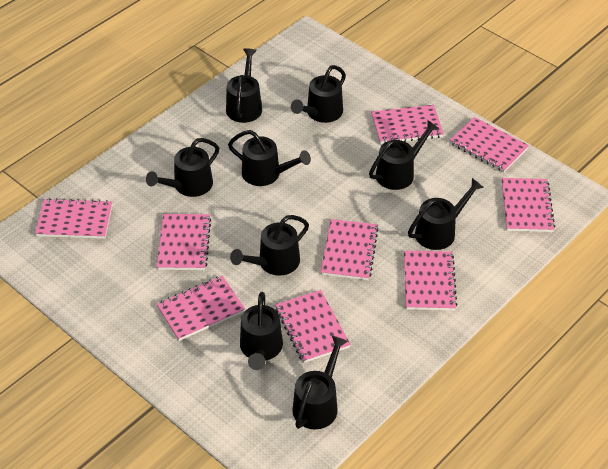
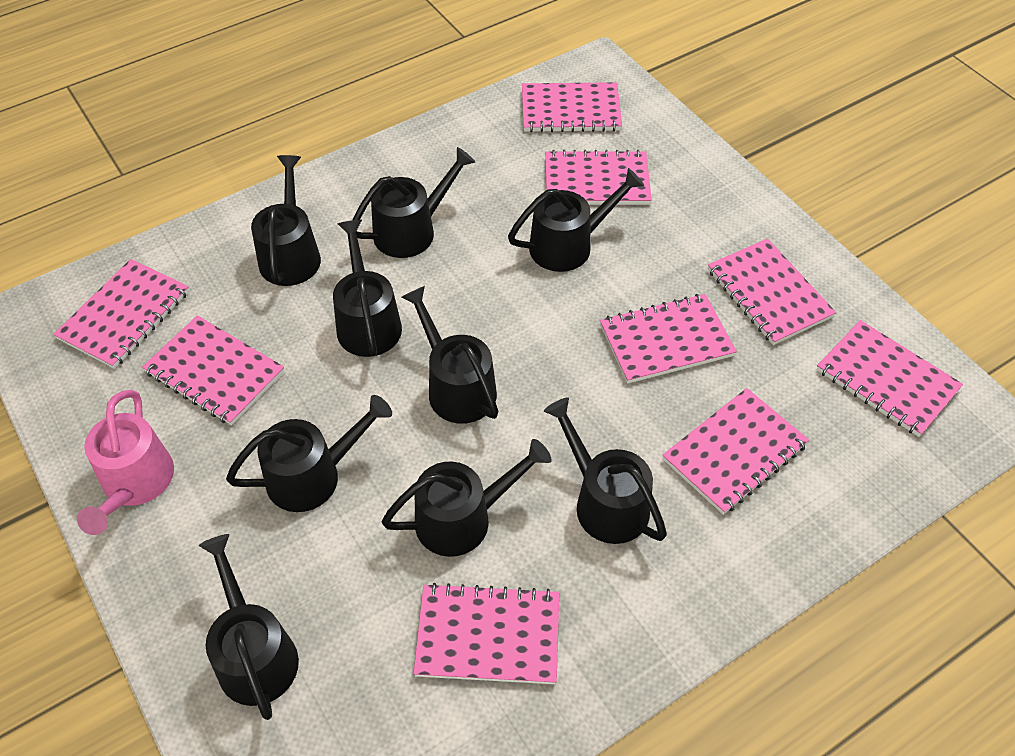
pink watering can: 0 -> 1

